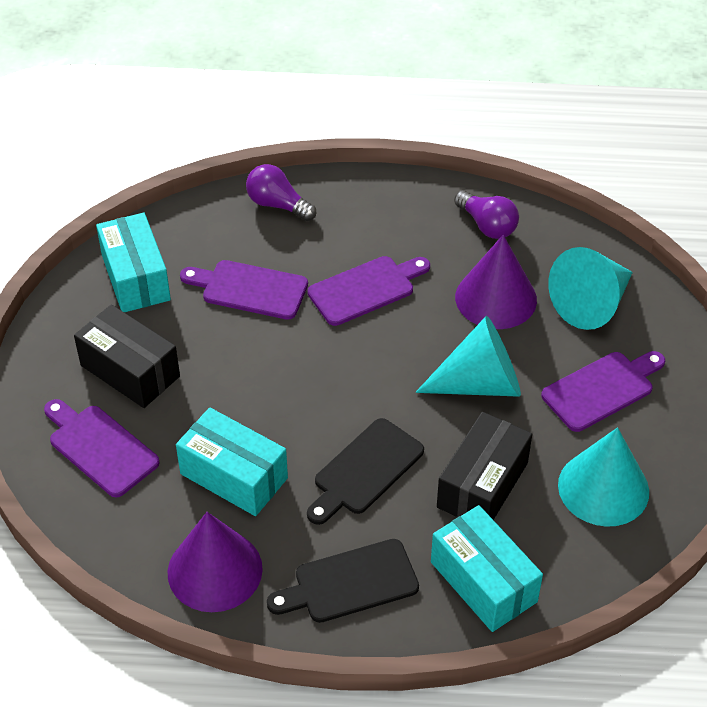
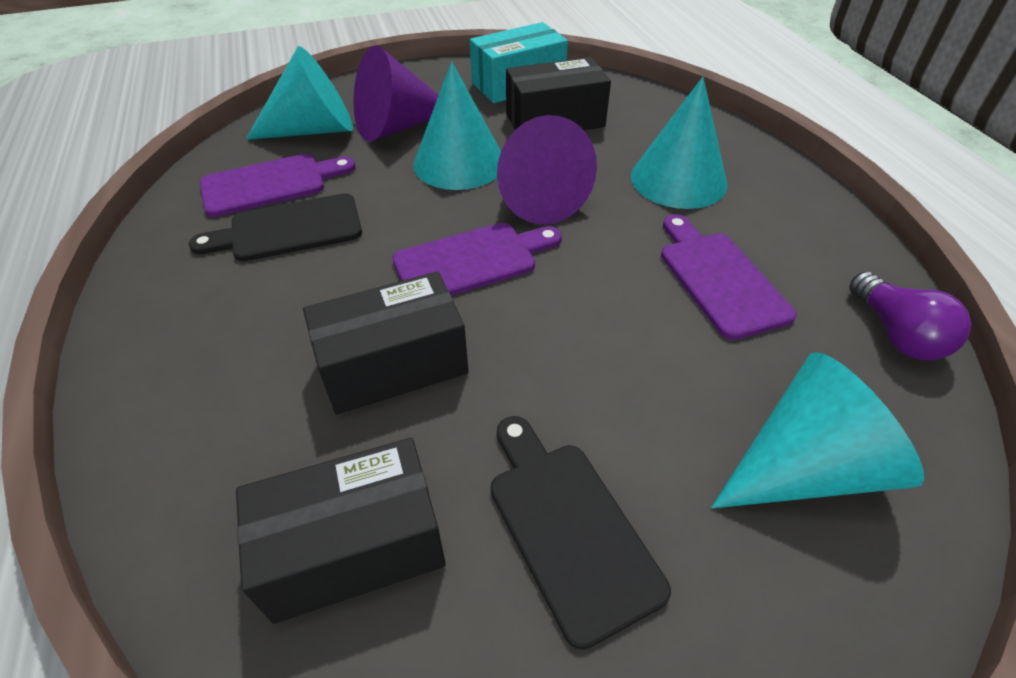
black box: 2 -> 3
purple cutting board: 4 -> 3
purple light bulb: 2 -> 1
turquoise box: 3 -> 1
turquoise cone: 3 -> 4

